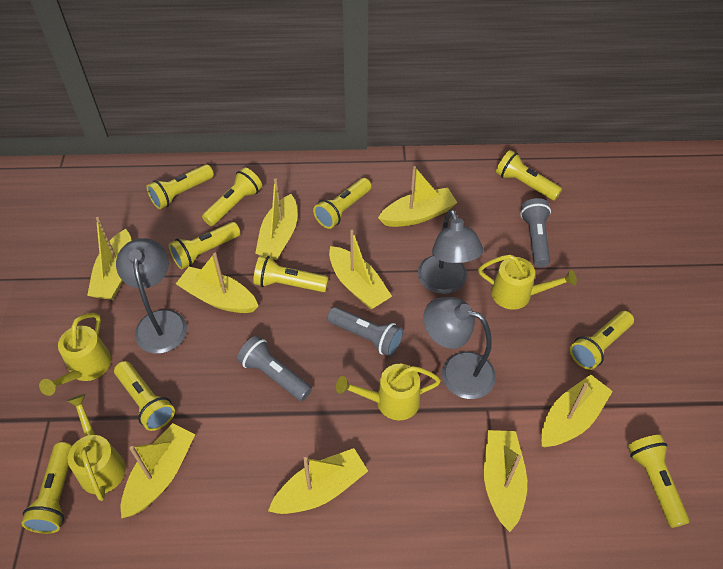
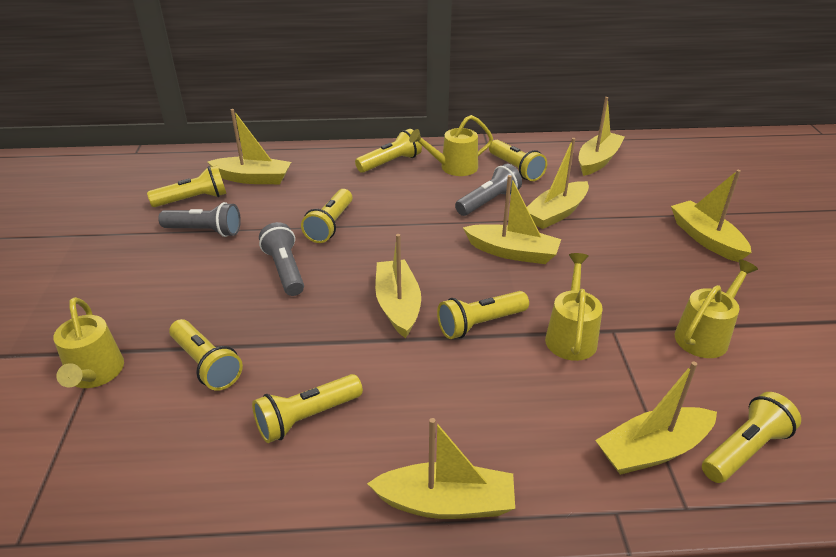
grey lamp: 3 -> 0
yellow boat: 9 -> 8
yellow flashlight: 10 -> 8

